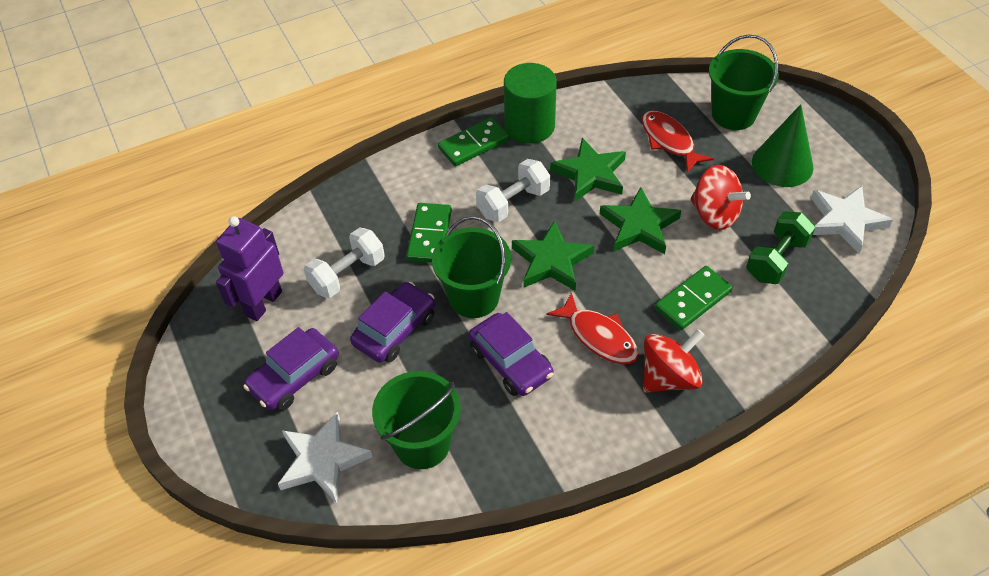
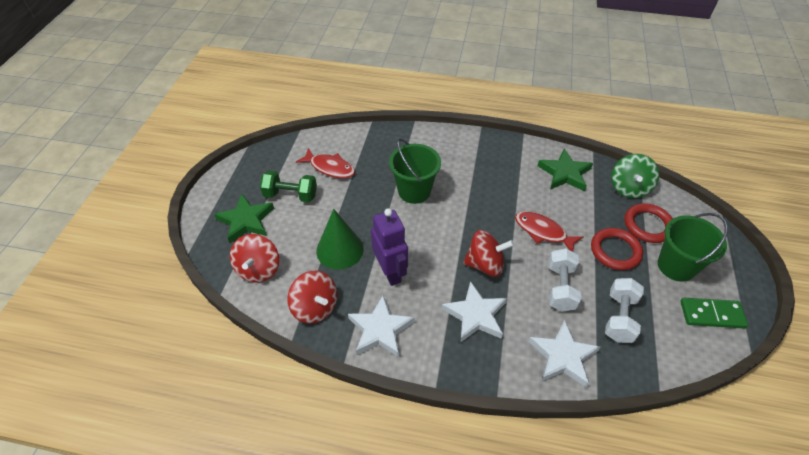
green bucket: 3 -> 2
green cylinder: 1 -> 0
green domino: 3 -> 1
green spinning top: 0 -> 1
green star: 3 -> 2
purple car: 3 -> 0
red ring: 0 -> 2
red spinning top: 2 -> 3
white star: 2 -> 3

